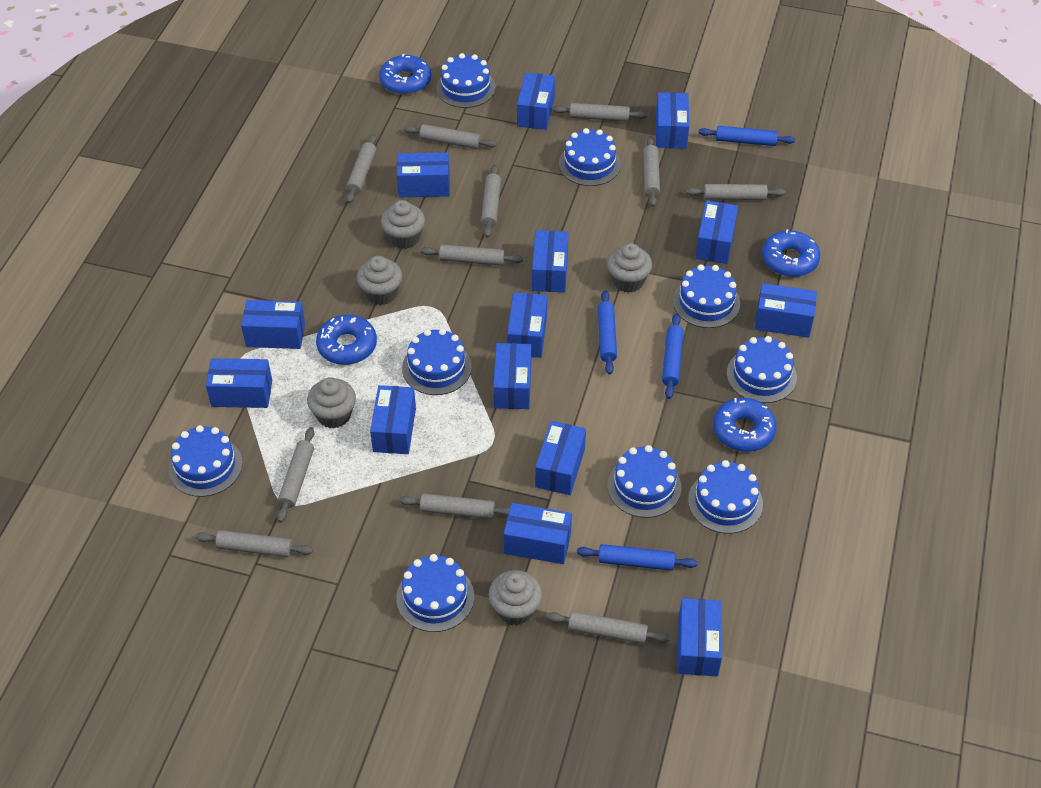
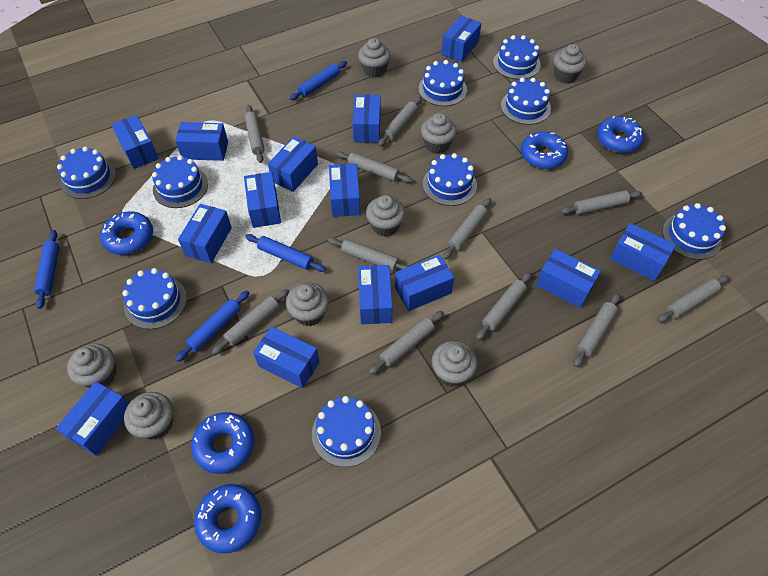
blue donut: 4 -> 5
grey cupcake: 5 -> 8

